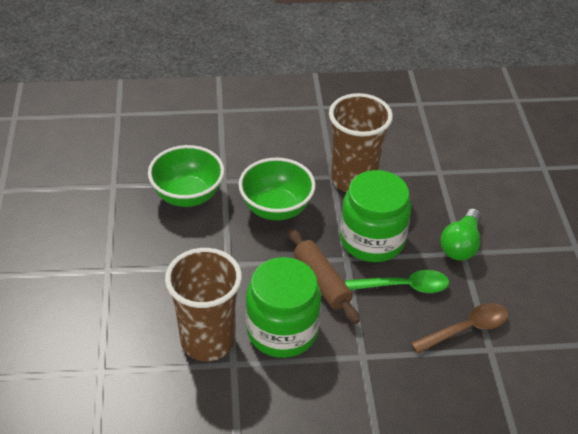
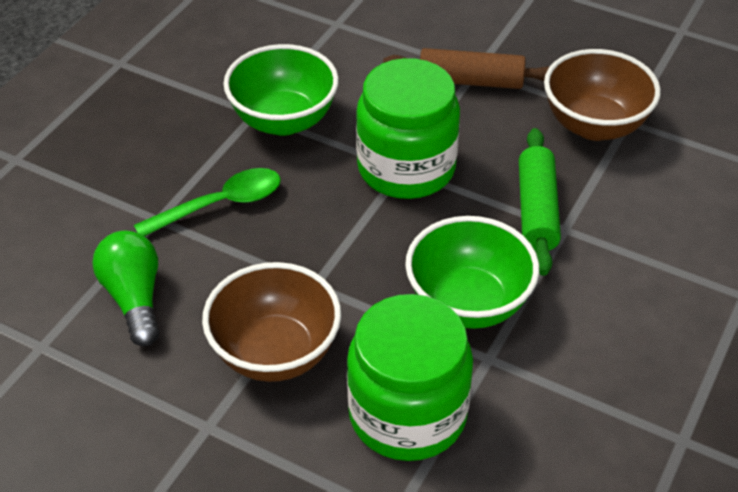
brown bowl: 0 -> 2
brown cup: 2 -> 0
brown spoon: 1 -> 0
green rolling pin: 0 -> 1

